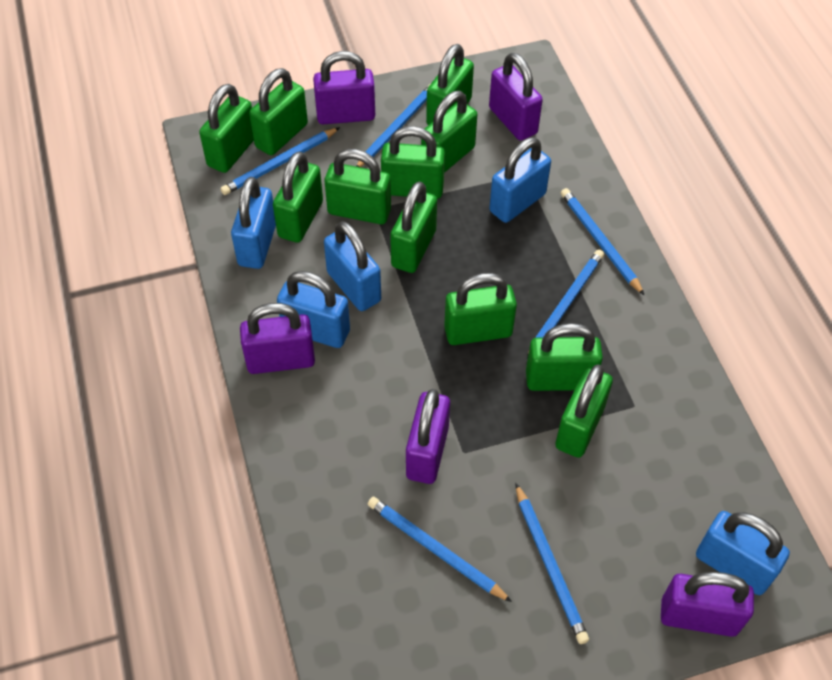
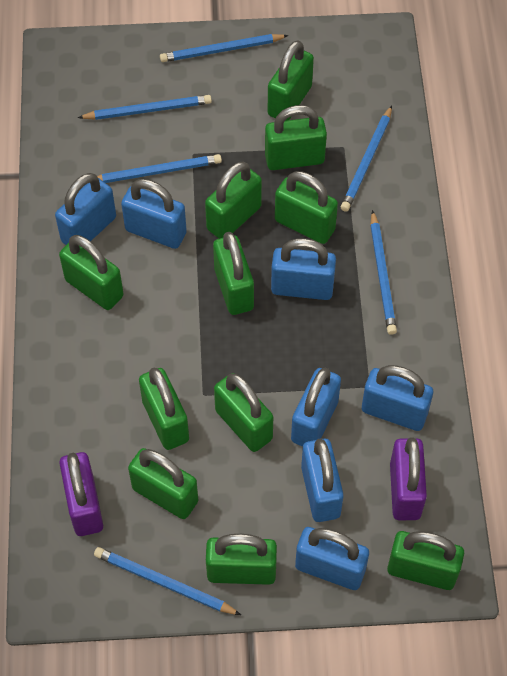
blue padlock: 5 -> 7
purple padlock: 5 -> 2

